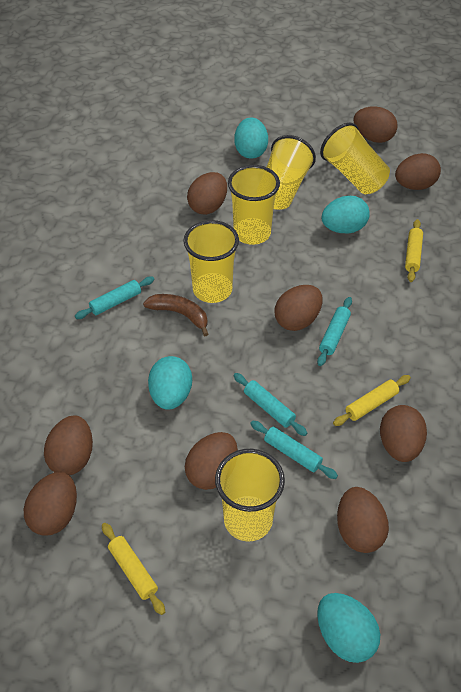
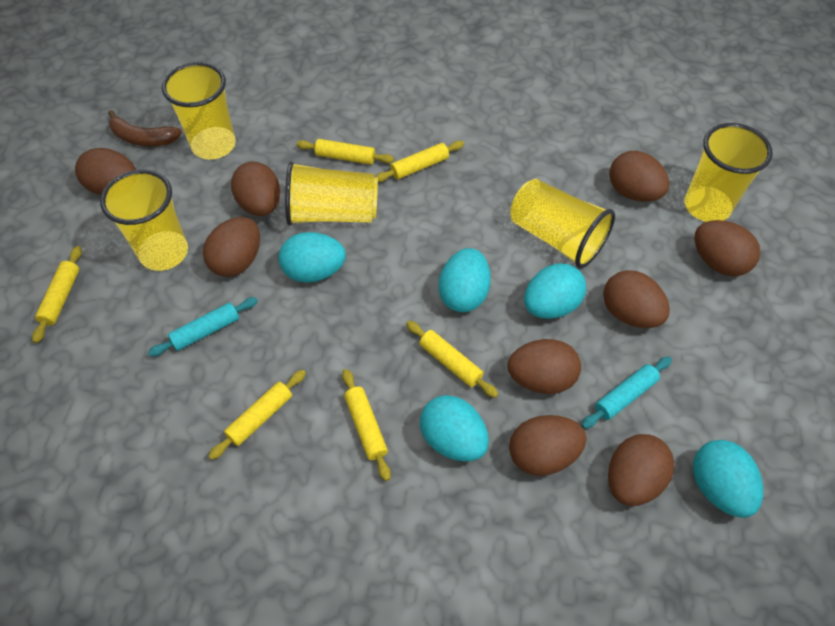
turquoise egg: 4 -> 5
turquoise rolling pin: 4 -> 2
yellow rolling pin: 3 -> 6

